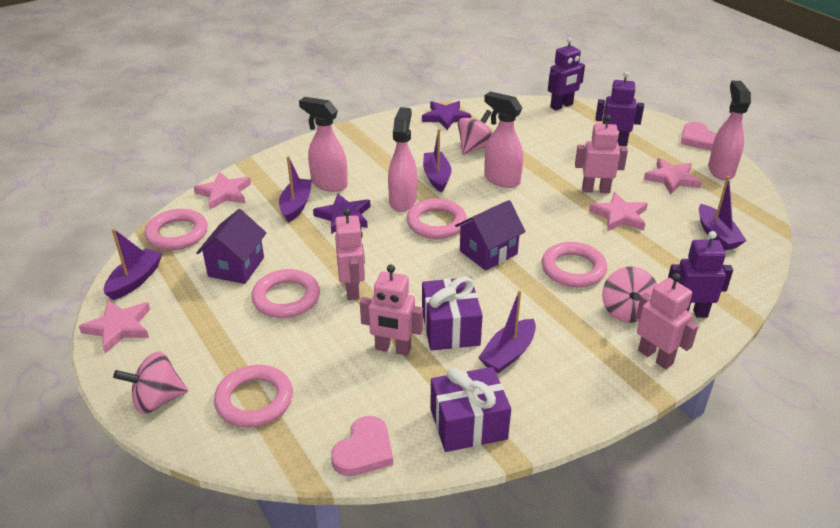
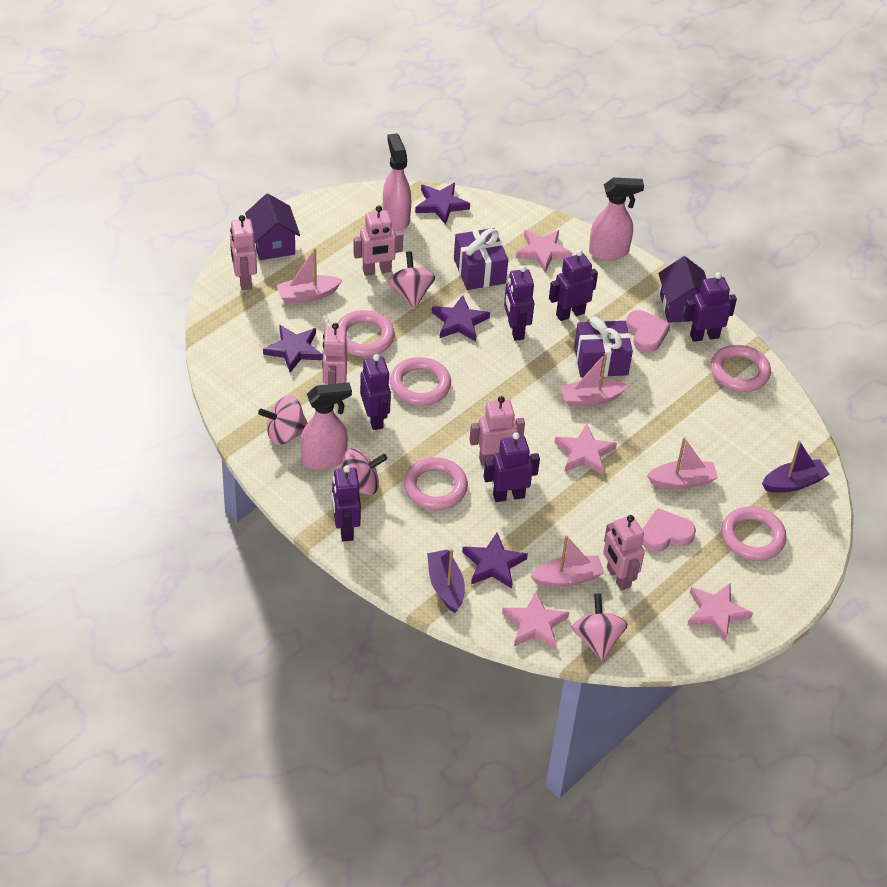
pink boat: 0 -> 4
pink robot: 4 -> 5
pink spinning top: 3 -> 4
pink spray bottle: 4 -> 3
purple boat: 5 -> 2
purple robot: 3 -> 6
purple star: 2 -> 4

